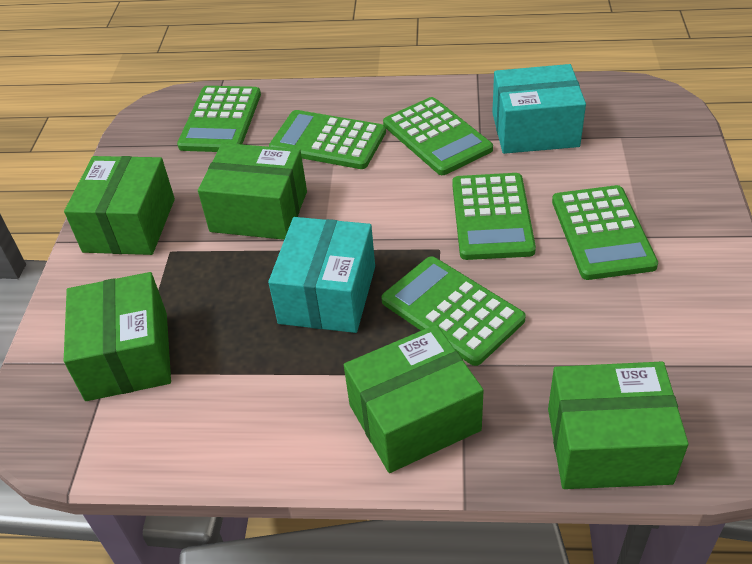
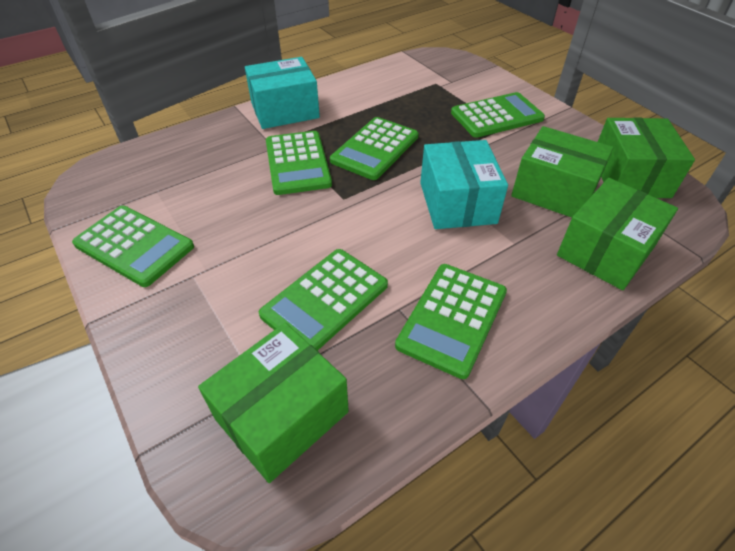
green box: 5 -> 4

